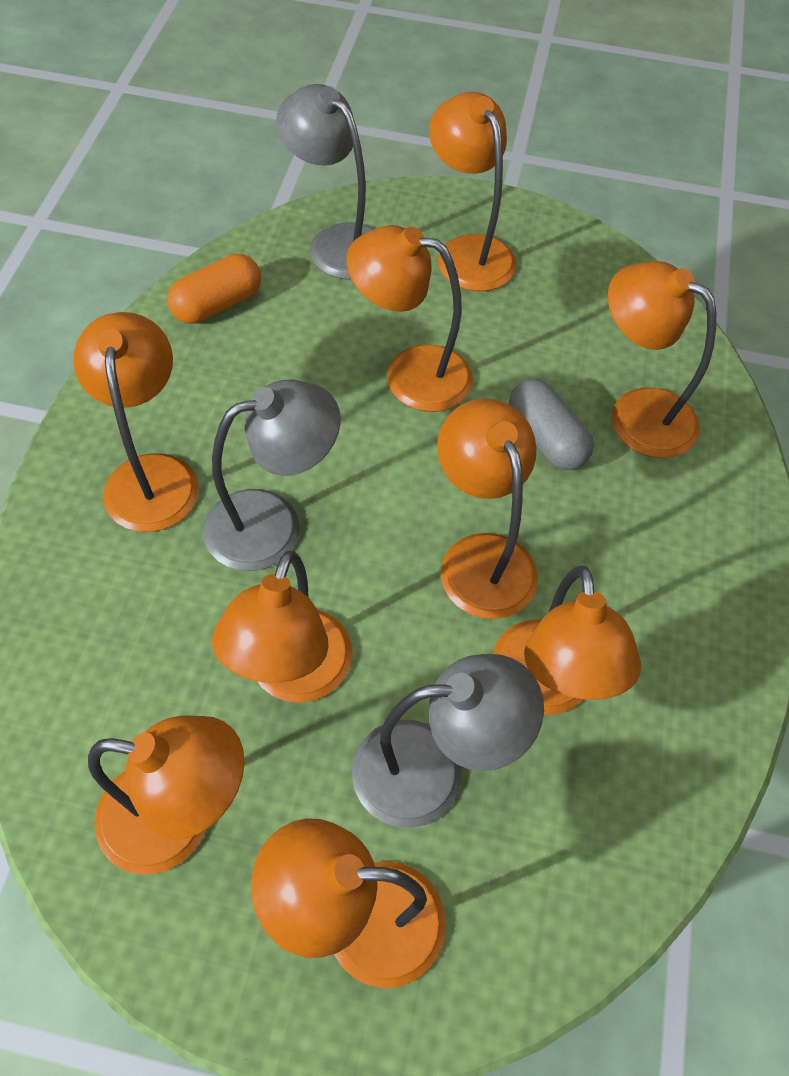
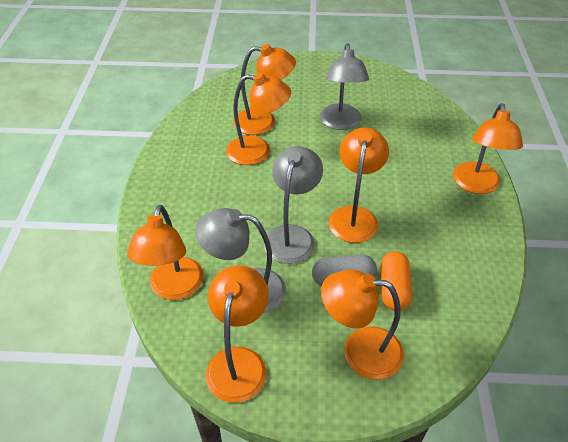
orange lamp: 9 -> 7

